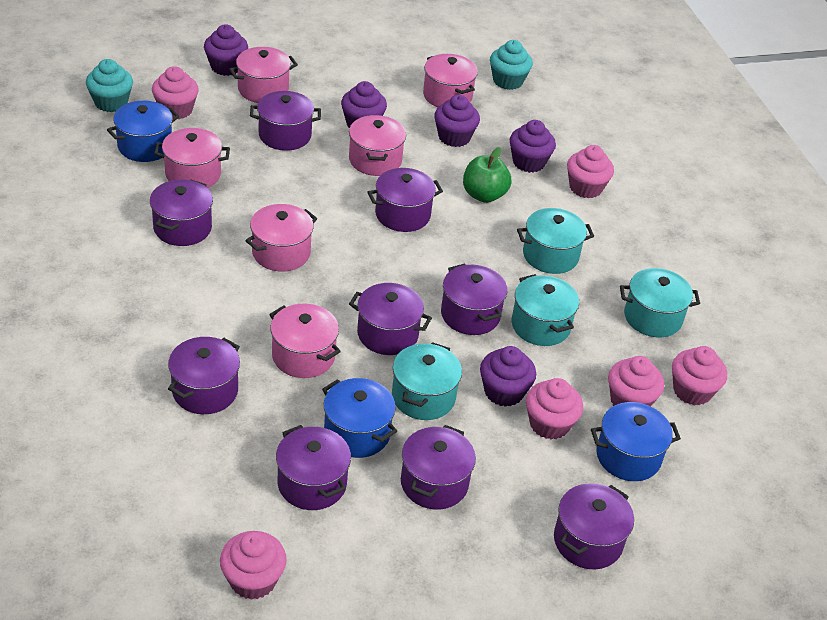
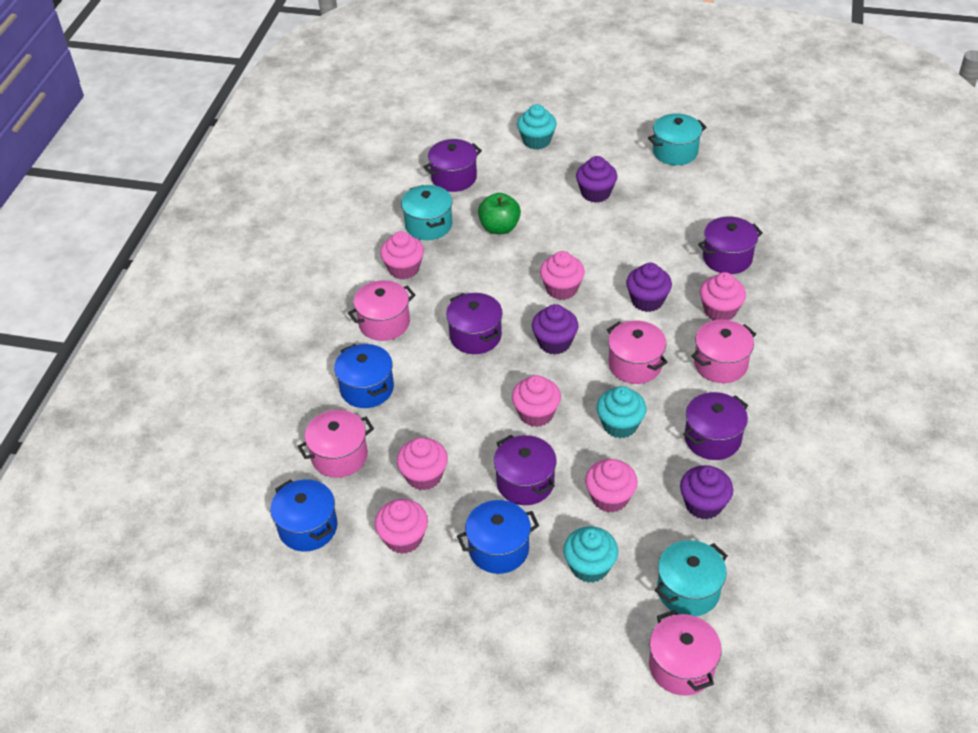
pink cupcake: 6 -> 7
pink pot: 6 -> 5
purple cupcake: 5 -> 4
purple pot: 9 -> 5
turquoise cupcake: 2 -> 3
turquoise pot: 4 -> 3

